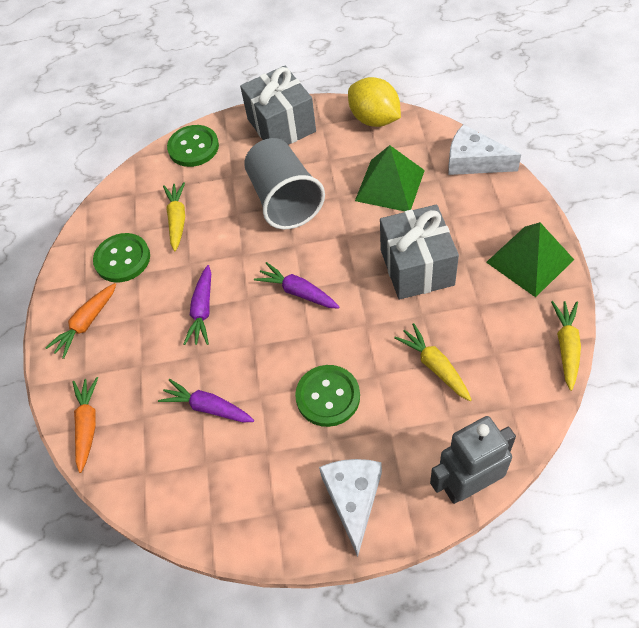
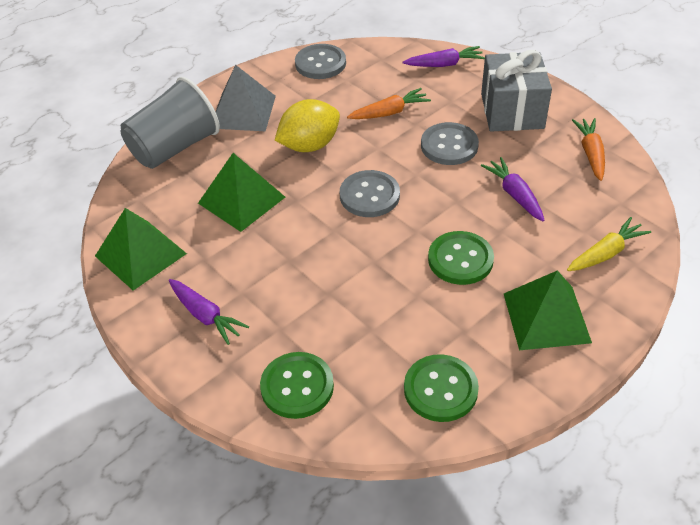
green pyramid: 2 -> 3
grey button: 0 -> 3
grey gift: 2 -> 1
grey pyramid: 0 -> 1
grey robot: 1 -> 0
white cheese: 2 -> 0
yellow carrot: 3 -> 1

